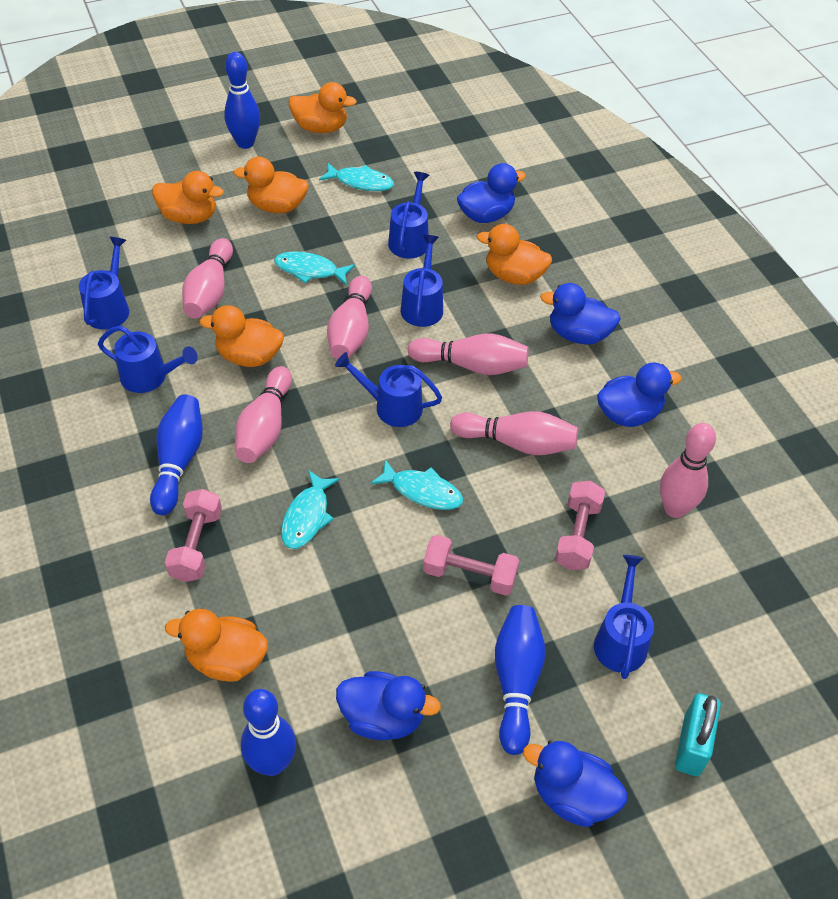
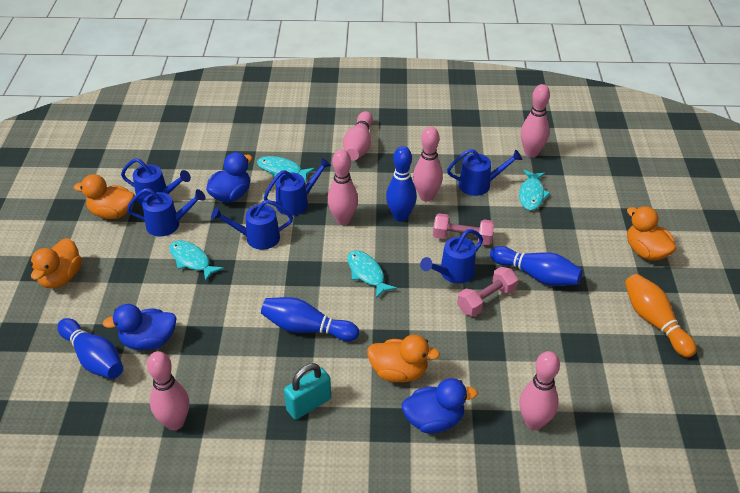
blue duck: 5 -> 3
orange bowling pin: 0 -> 1
orange duck: 6 -> 4
pink dumbbell: 3 -> 2

